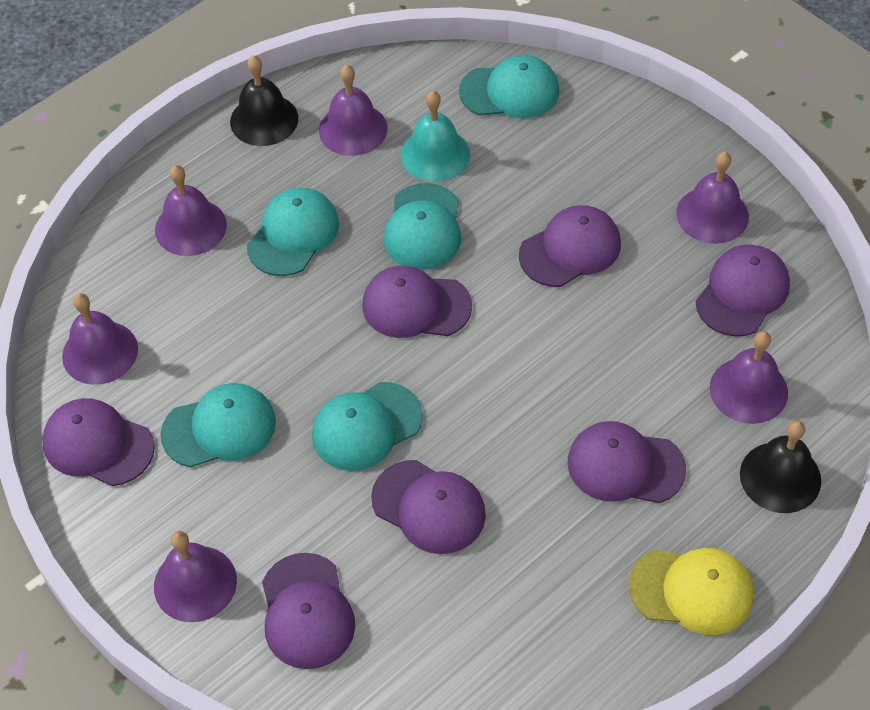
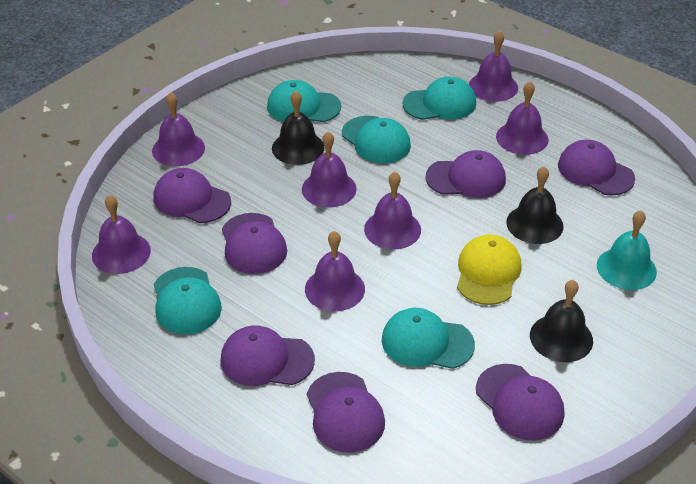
black bell: 2 -> 3
purple bell: 6 -> 7

